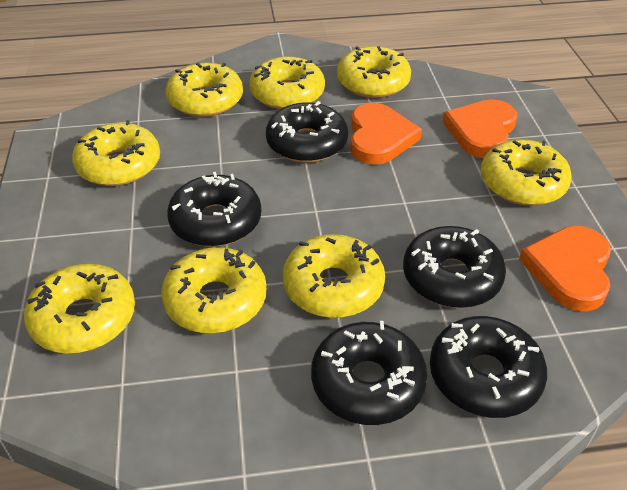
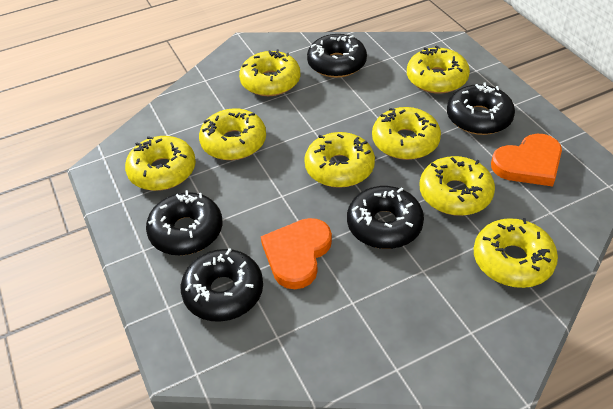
orange heart: 3 -> 2

